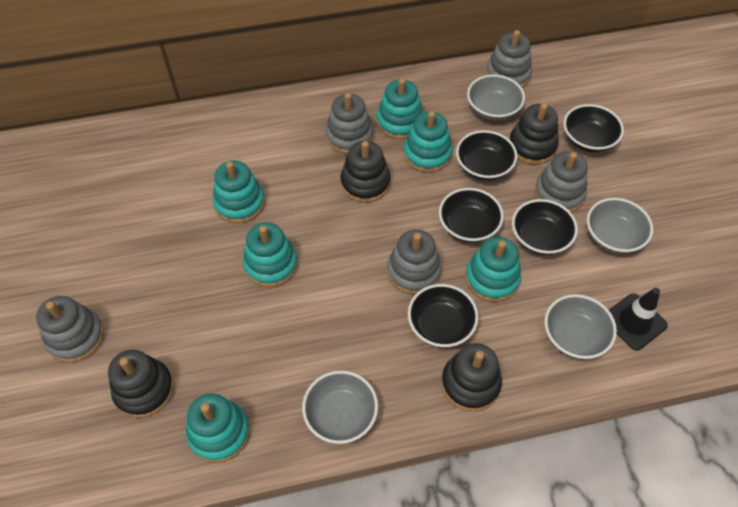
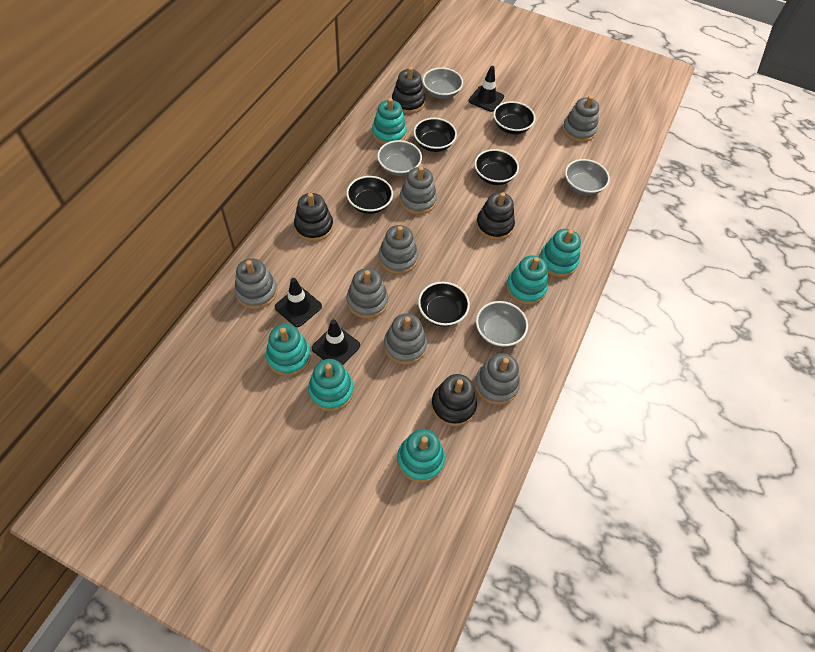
black traffic cone: 1 -> 3
grey stacking toy: 5 -> 7

